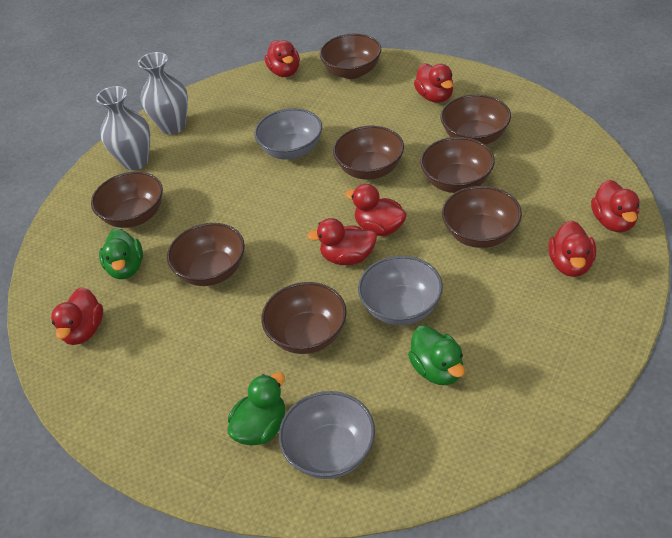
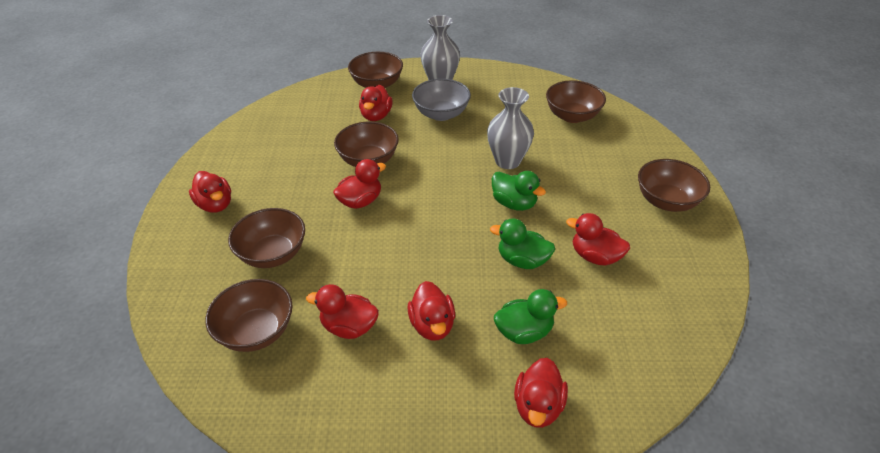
brown bowl: 8 -> 6
grey bowl: 3 -> 1

